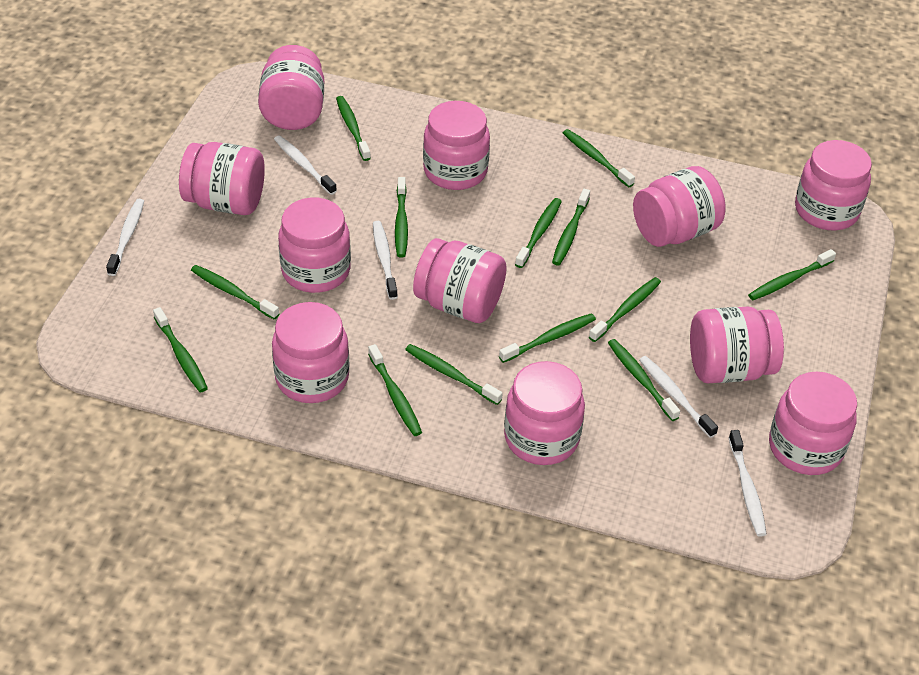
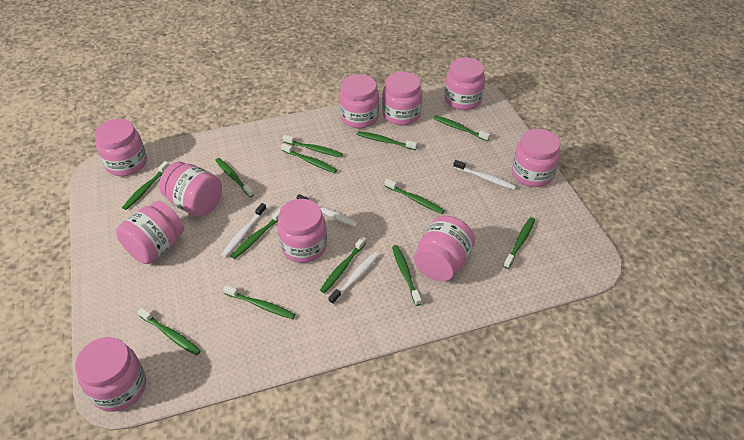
pink jar: 11 -> 10
white toothbrush: 5 -> 4

